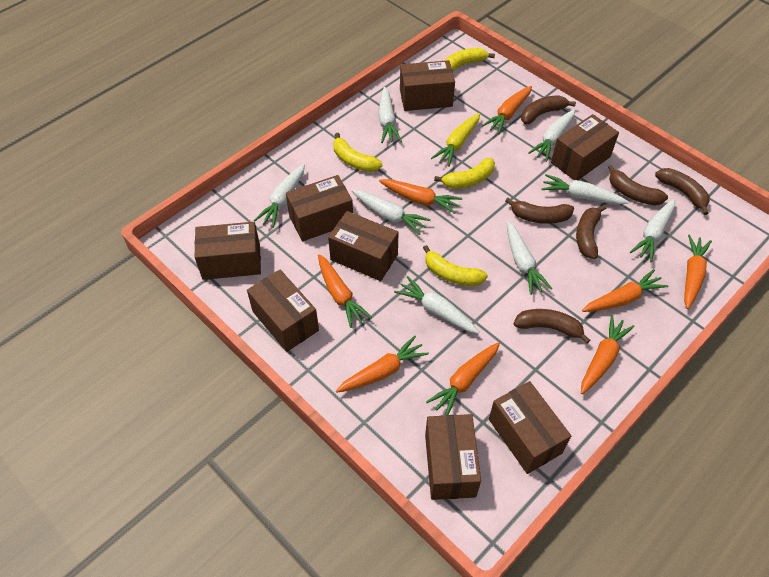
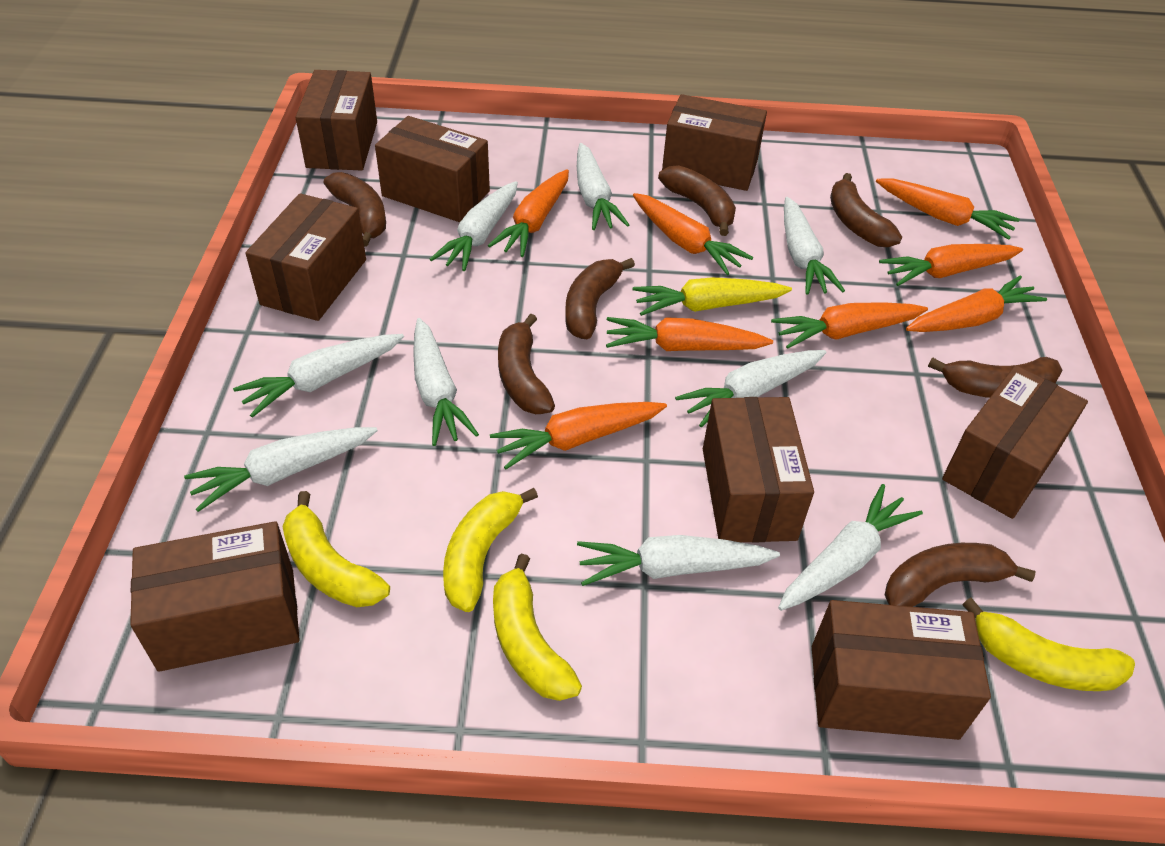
brown banana: 6 -> 7
white carrot: 8 -> 9

